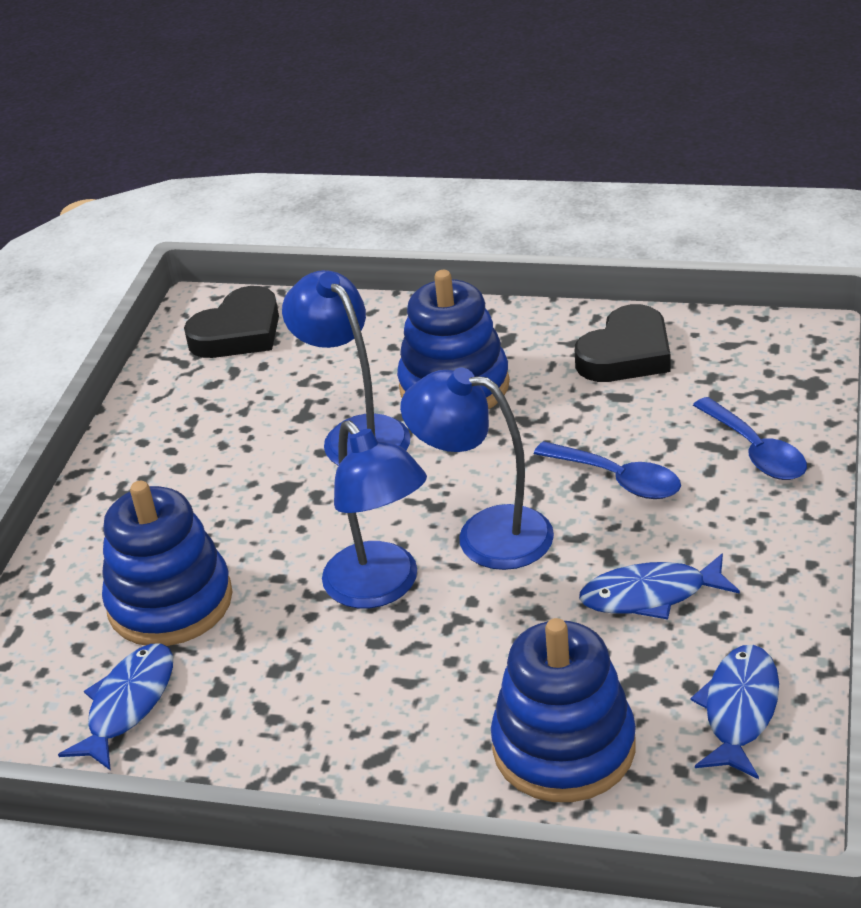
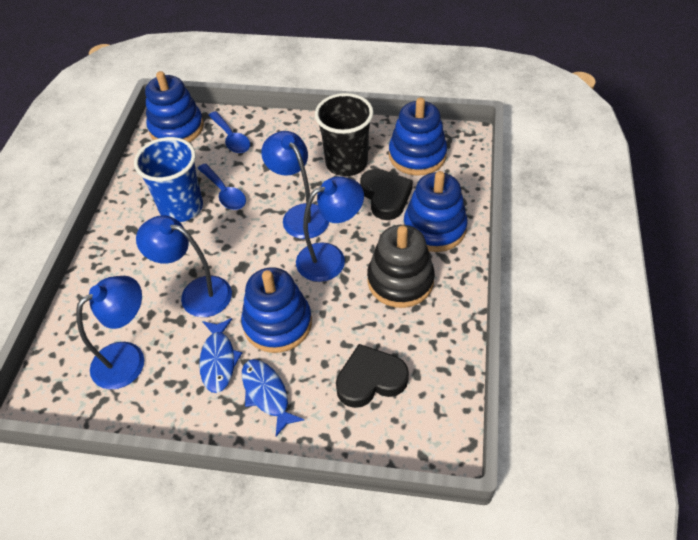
black cup: 0 -> 1
black stacking toy: 0 -> 1
blue cup: 0 -> 1
blue fish: 3 -> 2
blue lamp: 3 -> 4
blue stacking toy: 3 -> 4

